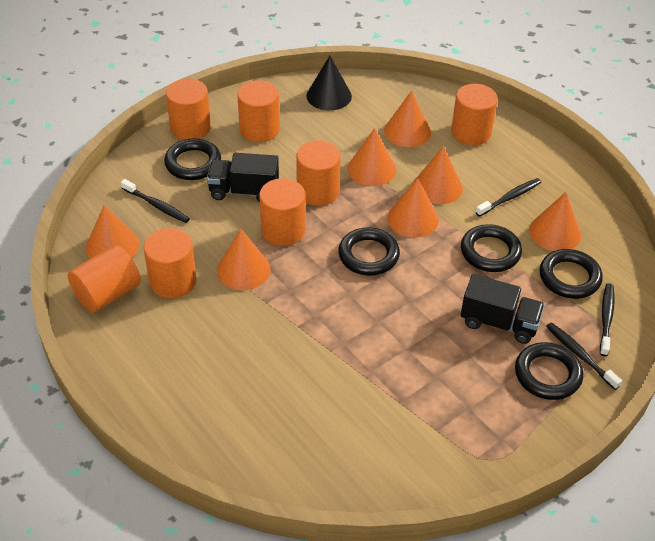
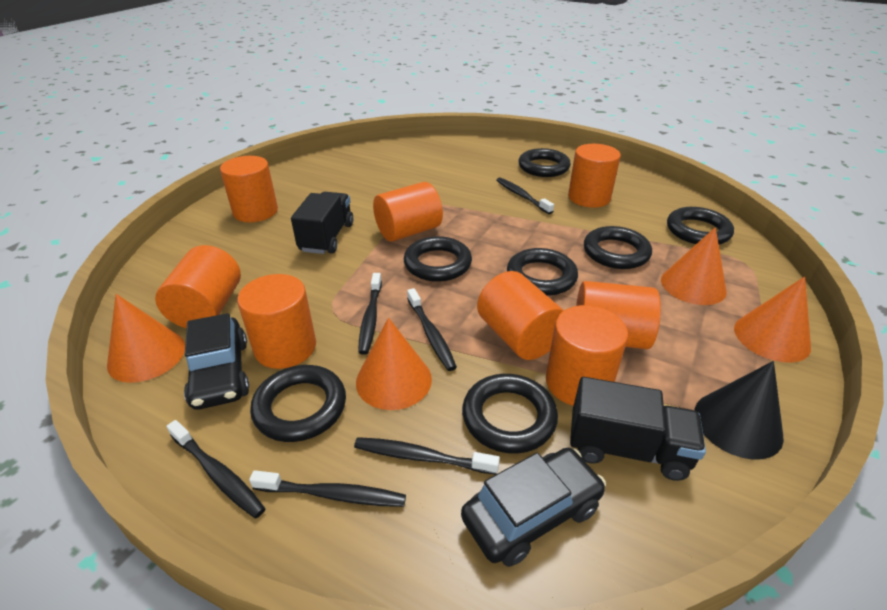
black car: 0 -> 2
black ring: 5 -> 7
black toothbrush: 4 -> 6
orange cone: 7 -> 4
orange cylinder: 7 -> 8

